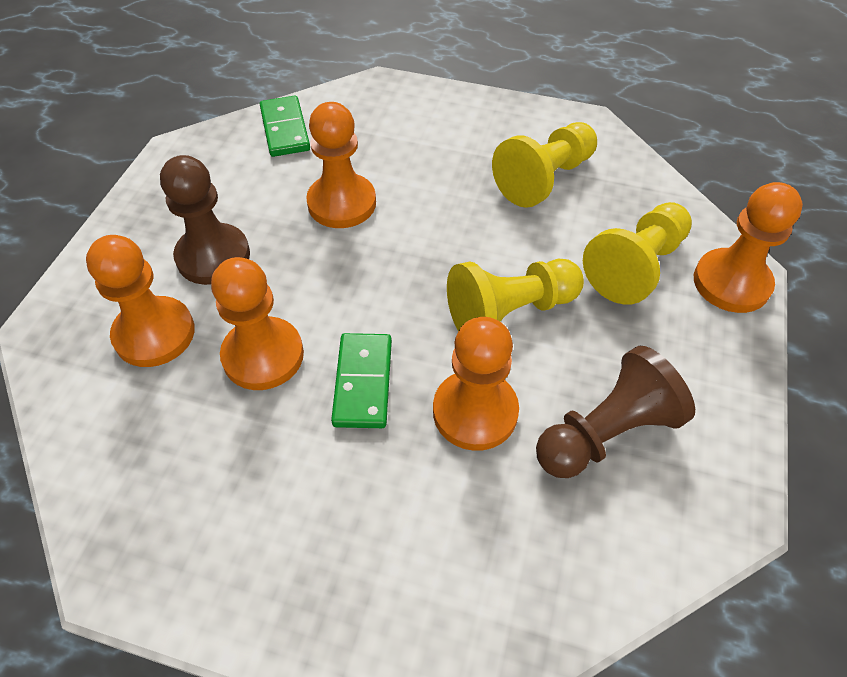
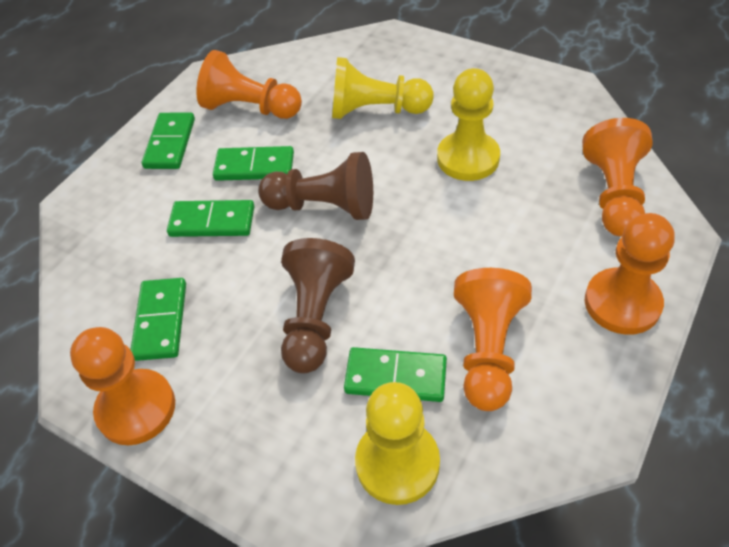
green domino: 2 -> 5

